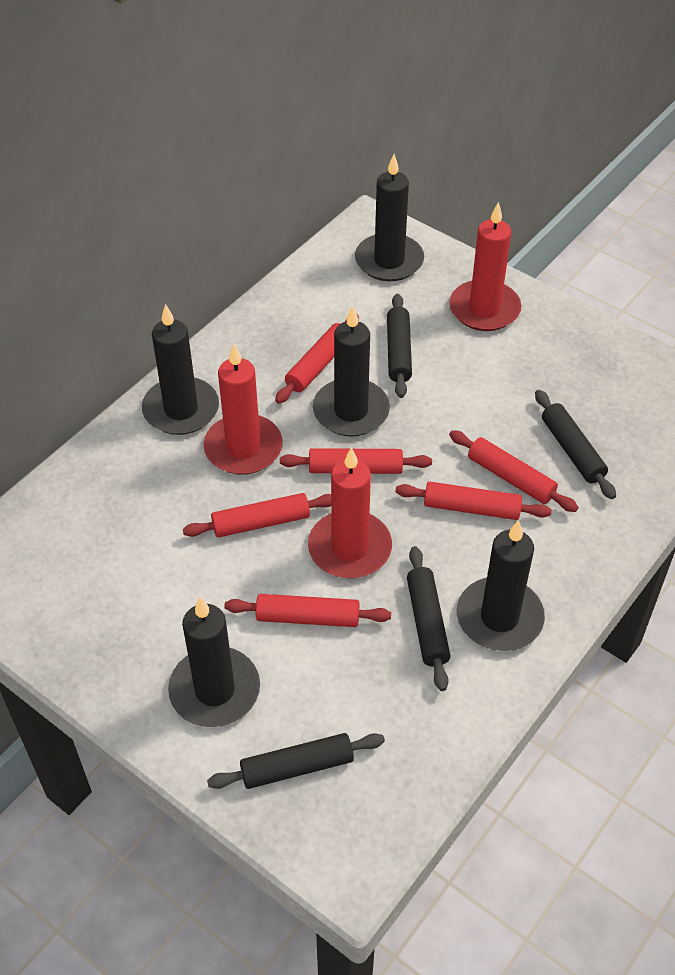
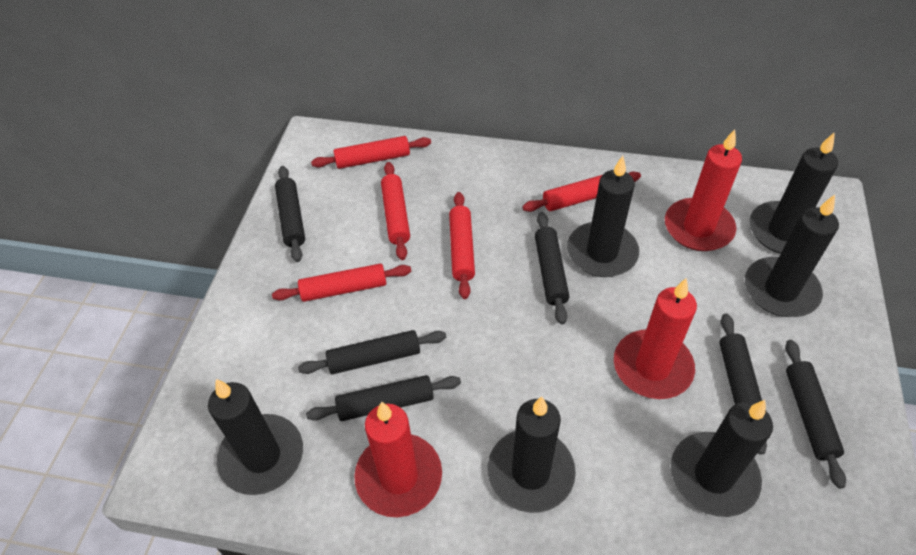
black candle: 5 -> 6
black rolling pin: 4 -> 6
red rolling pin: 6 -> 5

